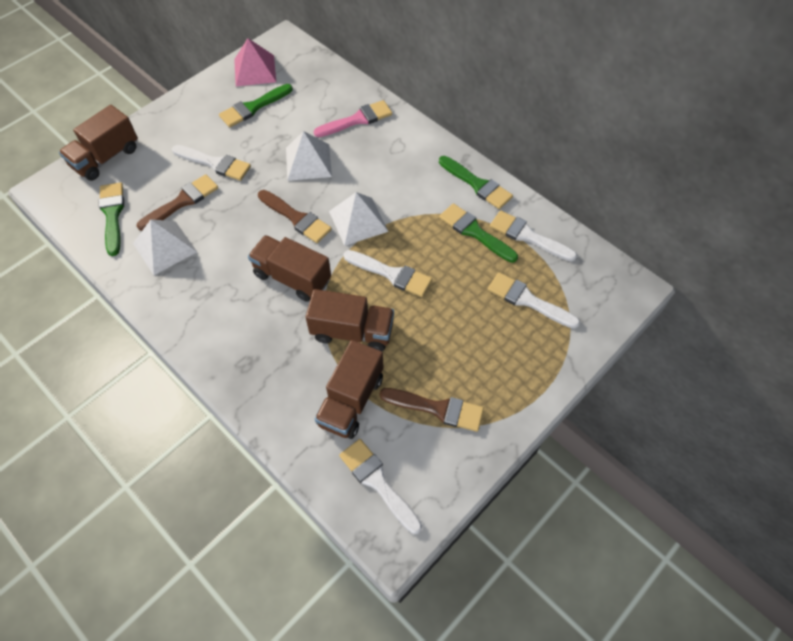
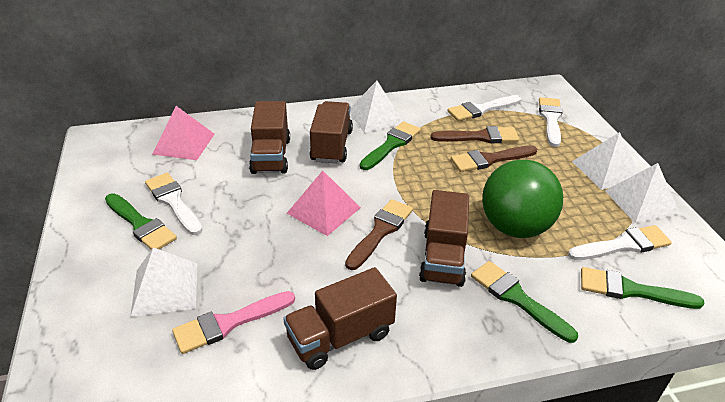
green ball: 0 -> 1
pink pyramid: 1 -> 2
white brush: 5 -> 4
white pyramid: 3 -> 4

